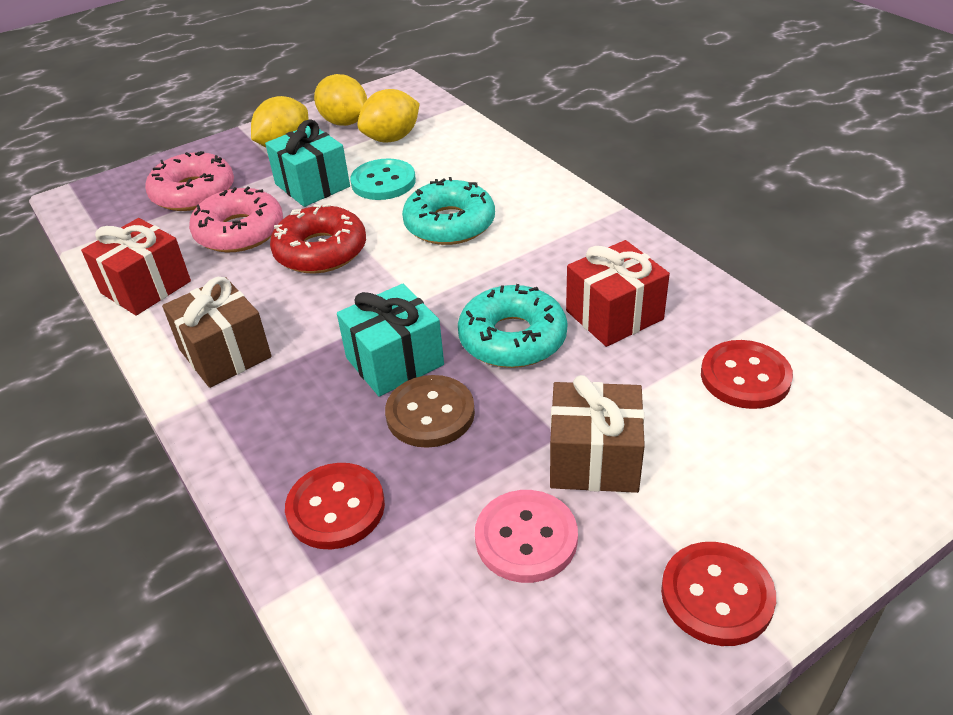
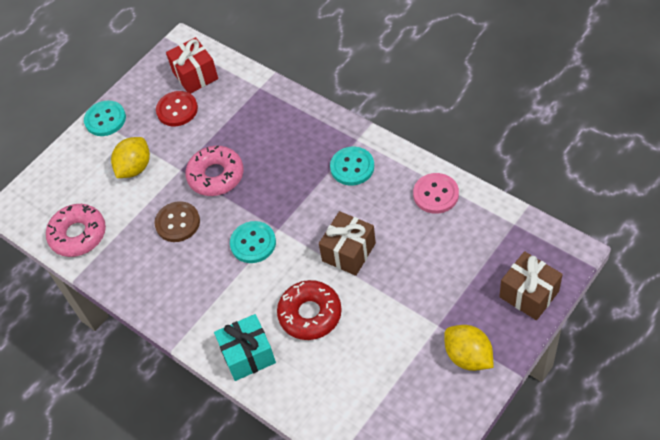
red button: 3 -> 1
red gift: 2 -> 1
turquoise button: 1 -> 3
turquoise donut: 2 -> 0
turquoise gift: 2 -> 1
yellow lemon: 3 -> 2

